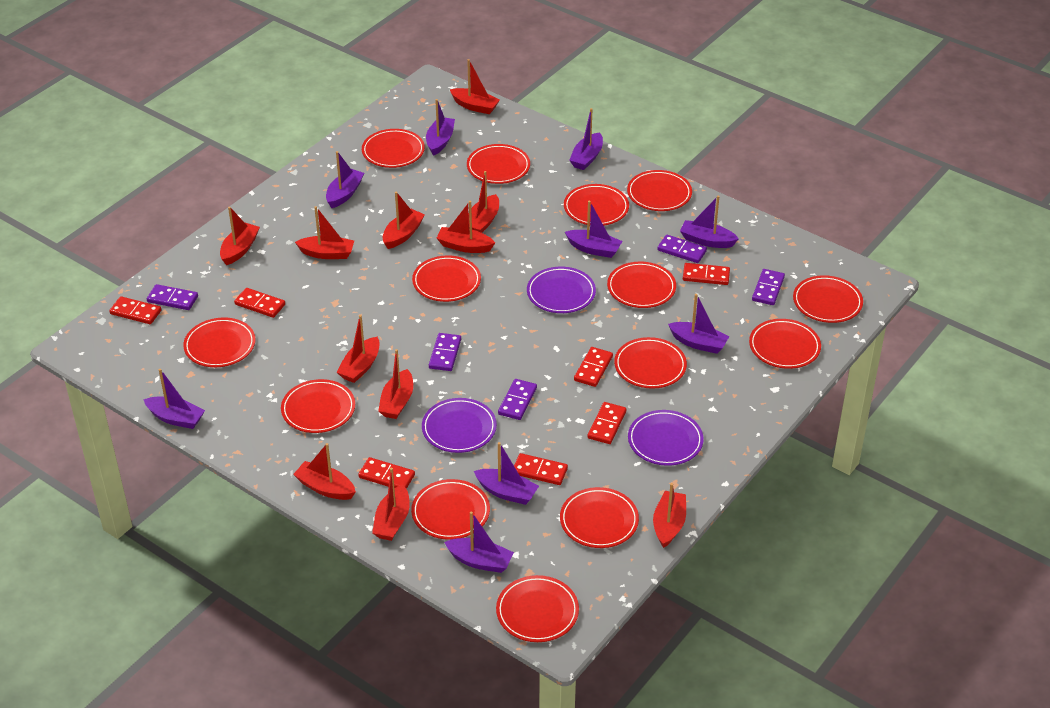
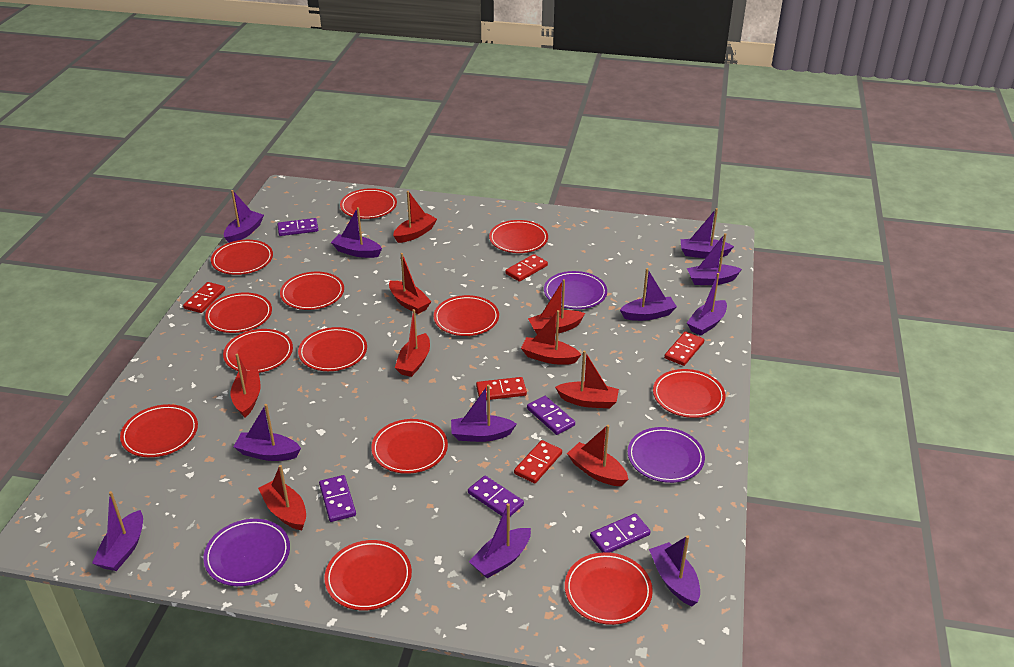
purple boat: 9 -> 11
red boat: 11 -> 9
red domino: 7 -> 5
red plate: 14 -> 13

